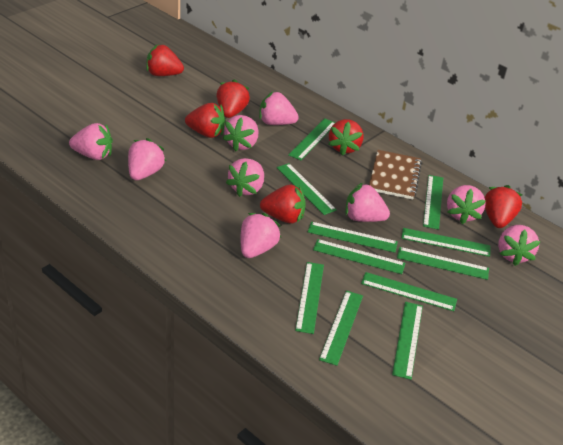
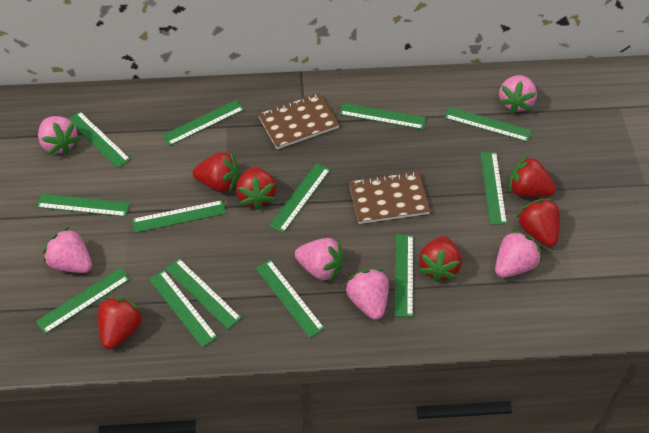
brown notebook: 1 -> 2
green ruler: 11 -> 13
pink strawberry: 9 -> 6

